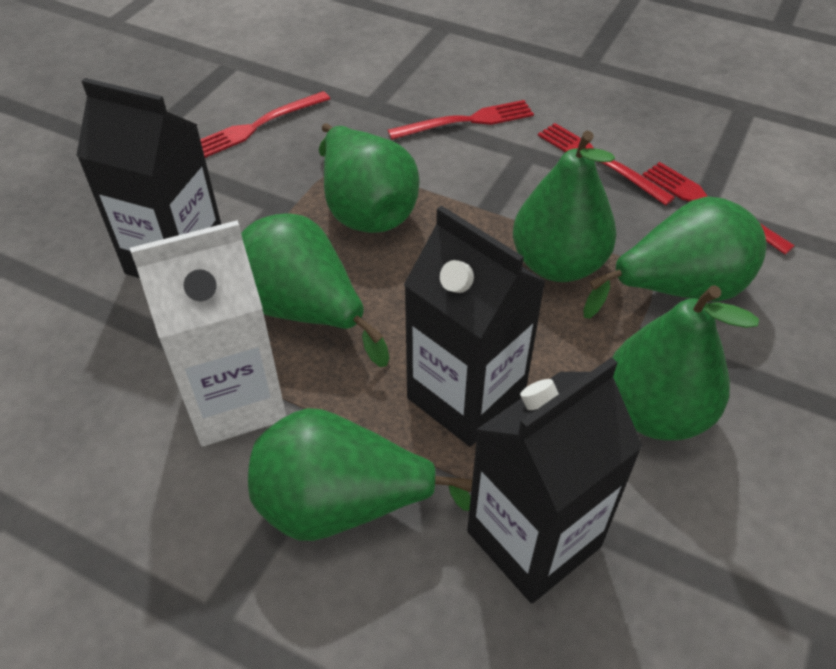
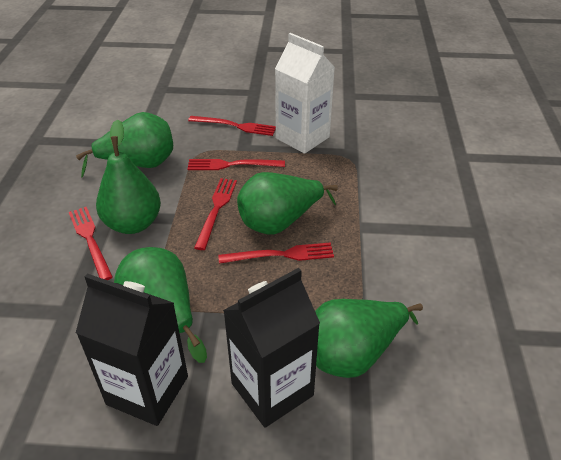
black carton: 3 -> 2
green pear: 6 -> 5
red fork: 4 -> 5

